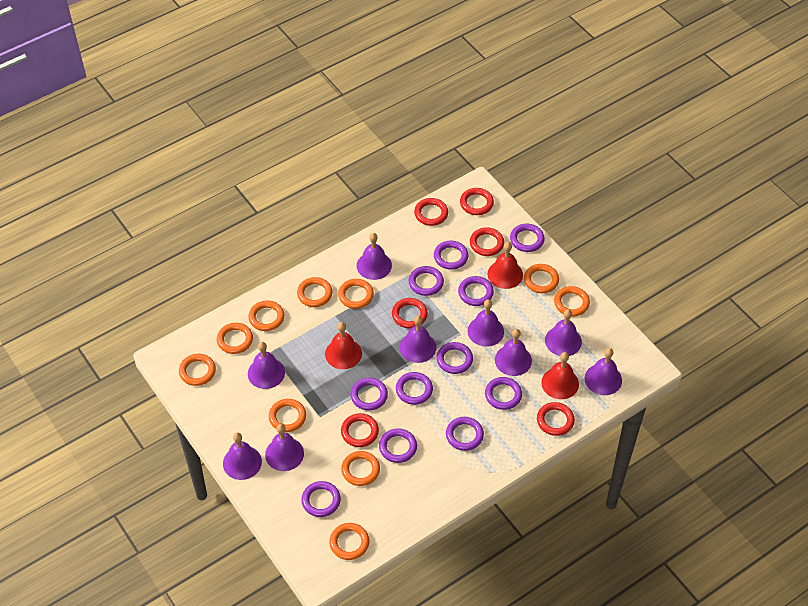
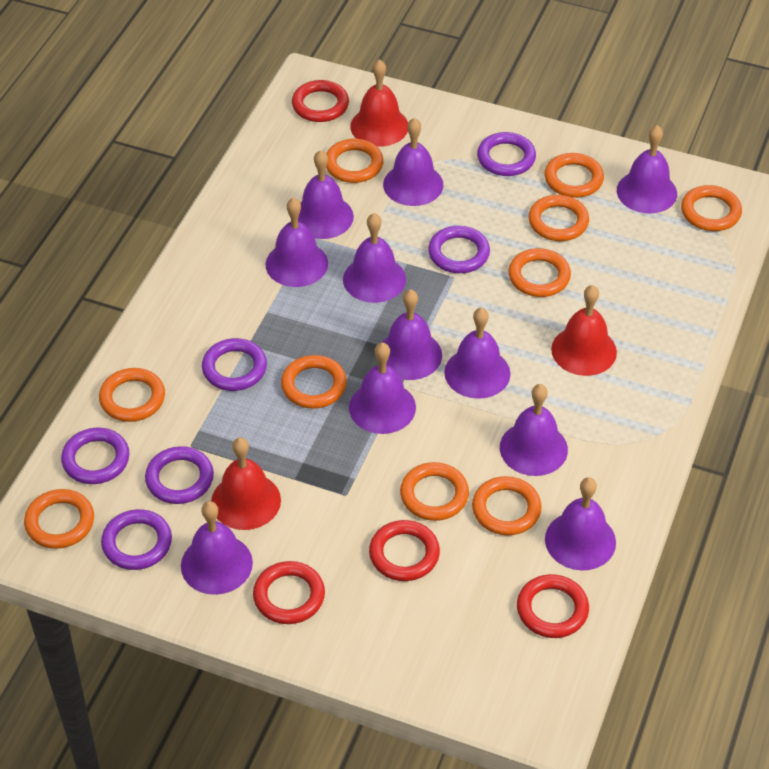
purple bell: 9 -> 11
purple ring: 11 -> 6
red ring: 6 -> 4

